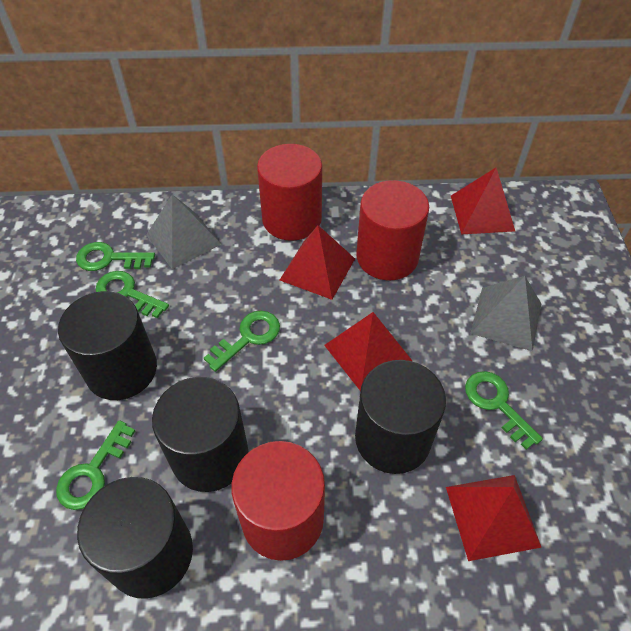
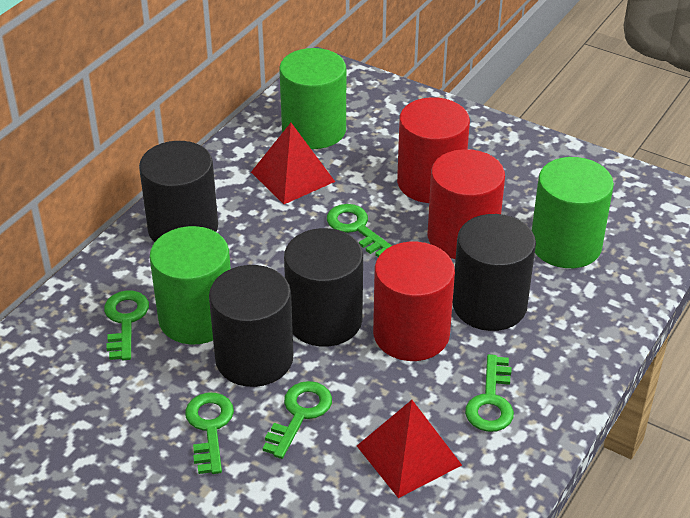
green cylinder: 0 -> 3
grey pyramid: 2 -> 0
red pyramid: 4 -> 2

